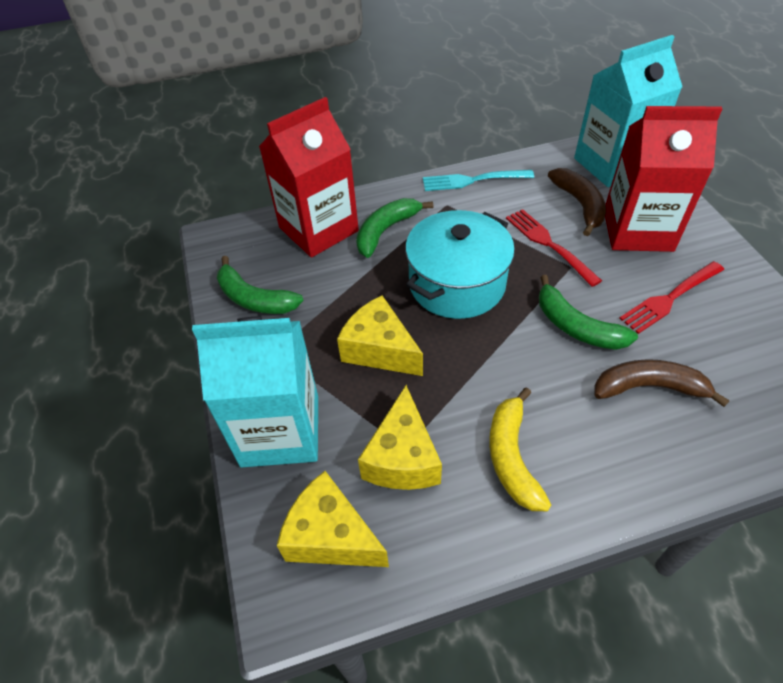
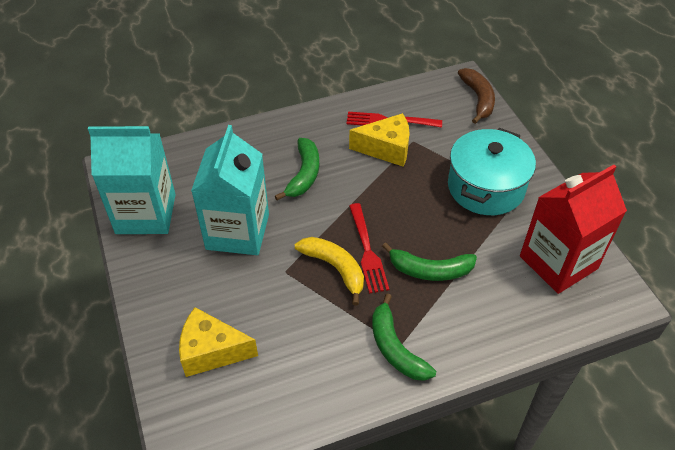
brown banana: 2 -> 1
red carton: 2 -> 1
turquoise fork: 1 -> 0
yellow cheese: 3 -> 2

